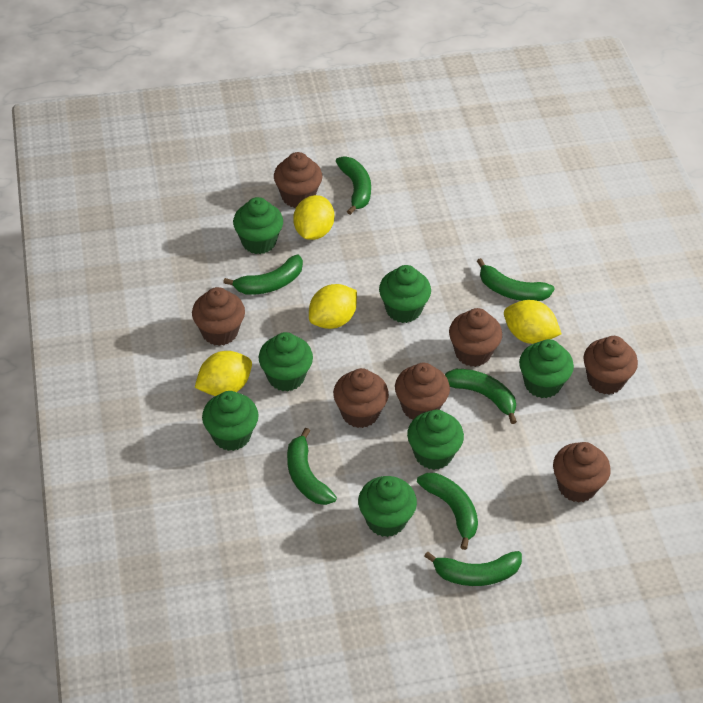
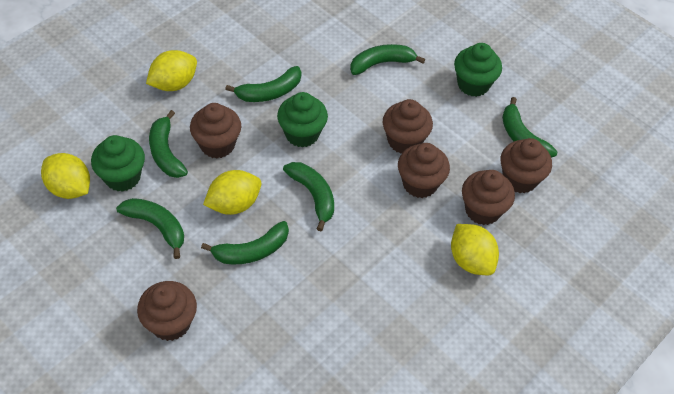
brown cupcake: 7 -> 6
green cupcake: 7 -> 3

